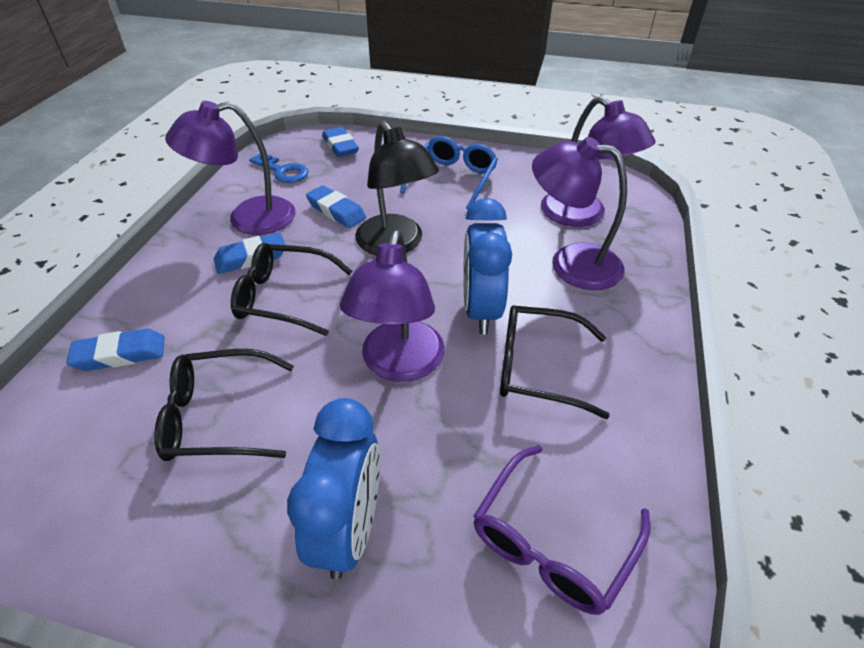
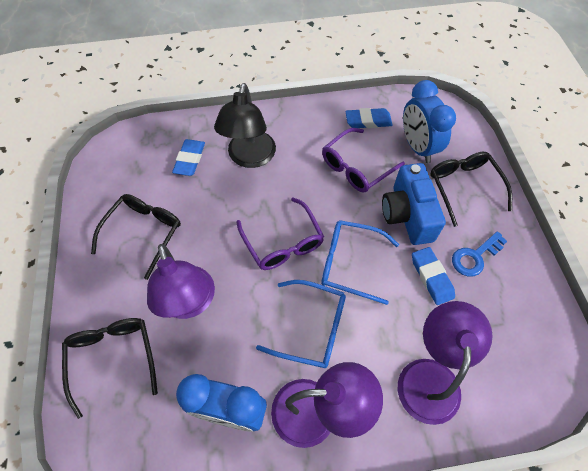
blue camera: 0 -> 1
blue eraser: 4 -> 3
blue glasses: 1 -> 2
purple glasses: 1 -> 2
purple lamp: 4 -> 3

